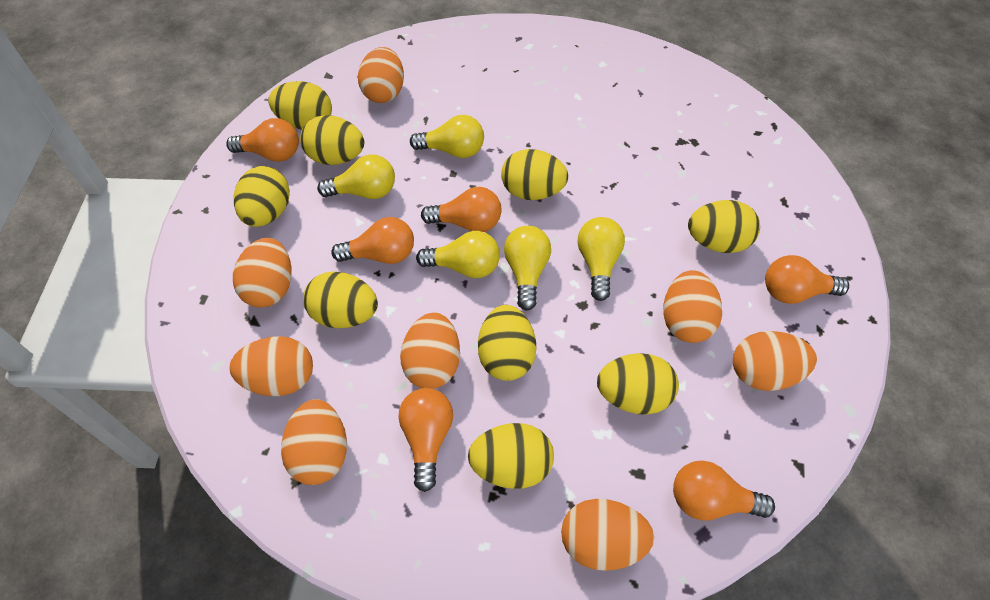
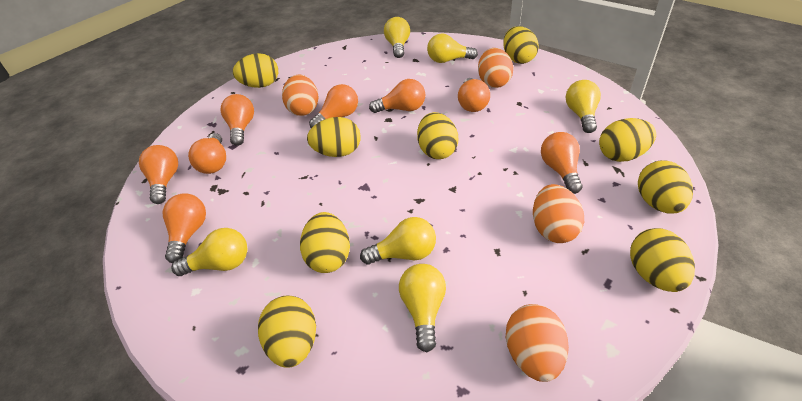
orange egg: 8 -> 4
orange light bulb: 6 -> 8
yellow light bulb: 5 -> 6

